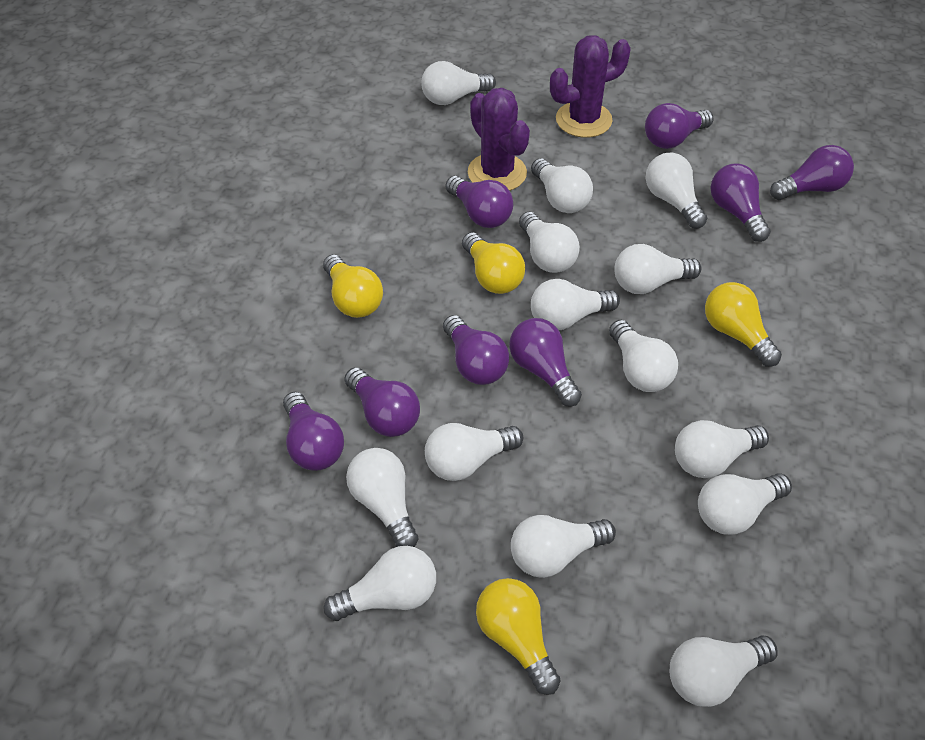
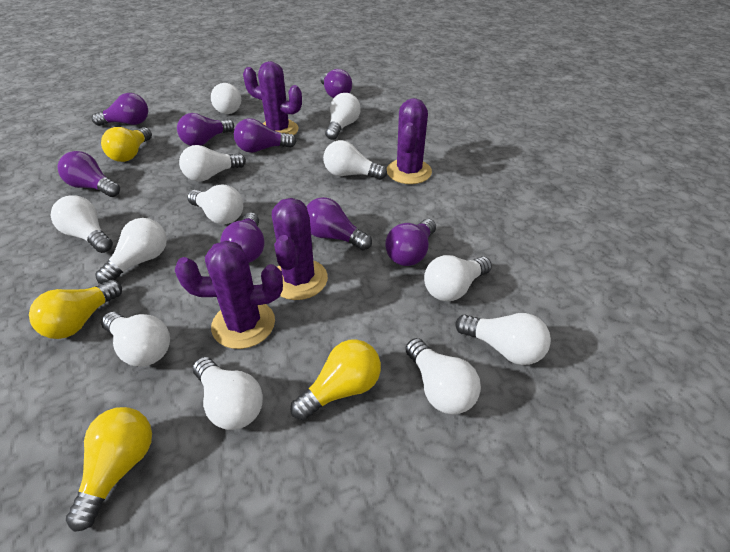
purple cactus: 2 -> 4
white light bulb: 14 -> 12

